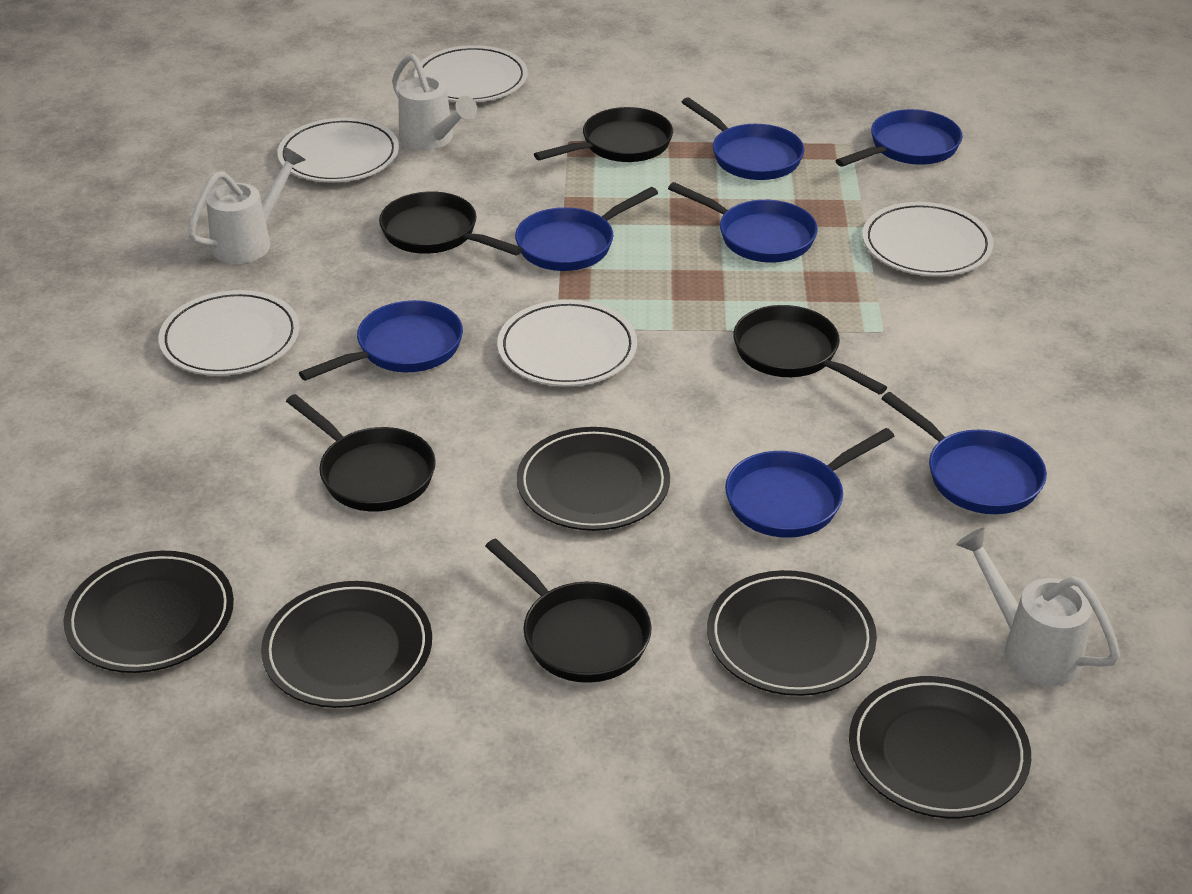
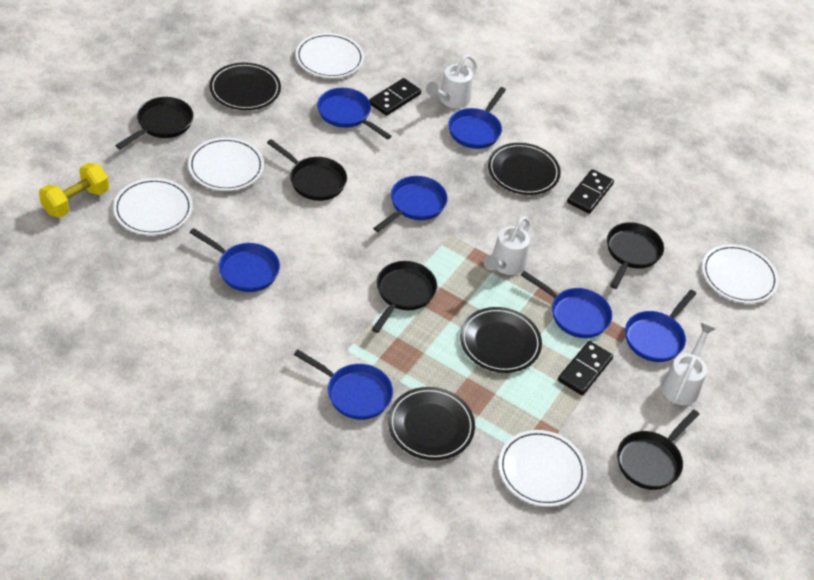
black domino: 0 -> 3
black plate: 5 -> 4
yellow dumbbell: 0 -> 1

